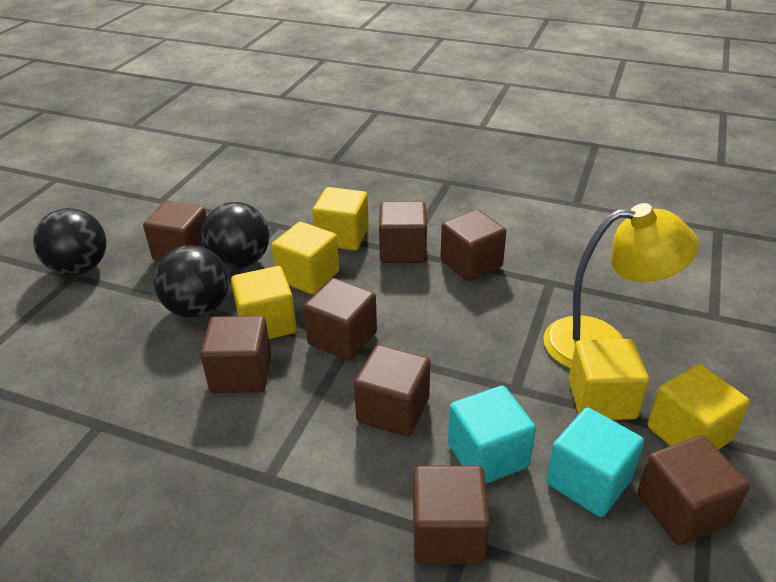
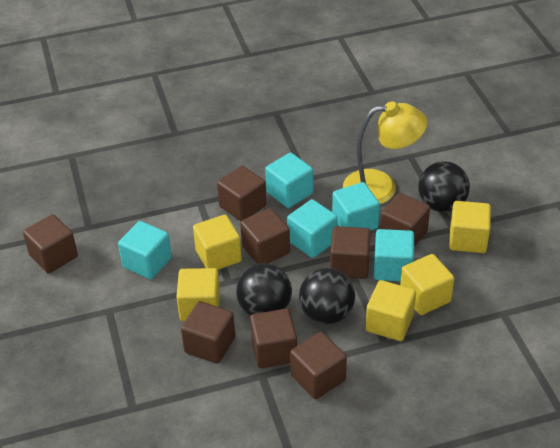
turquoise cube: 2 -> 5

